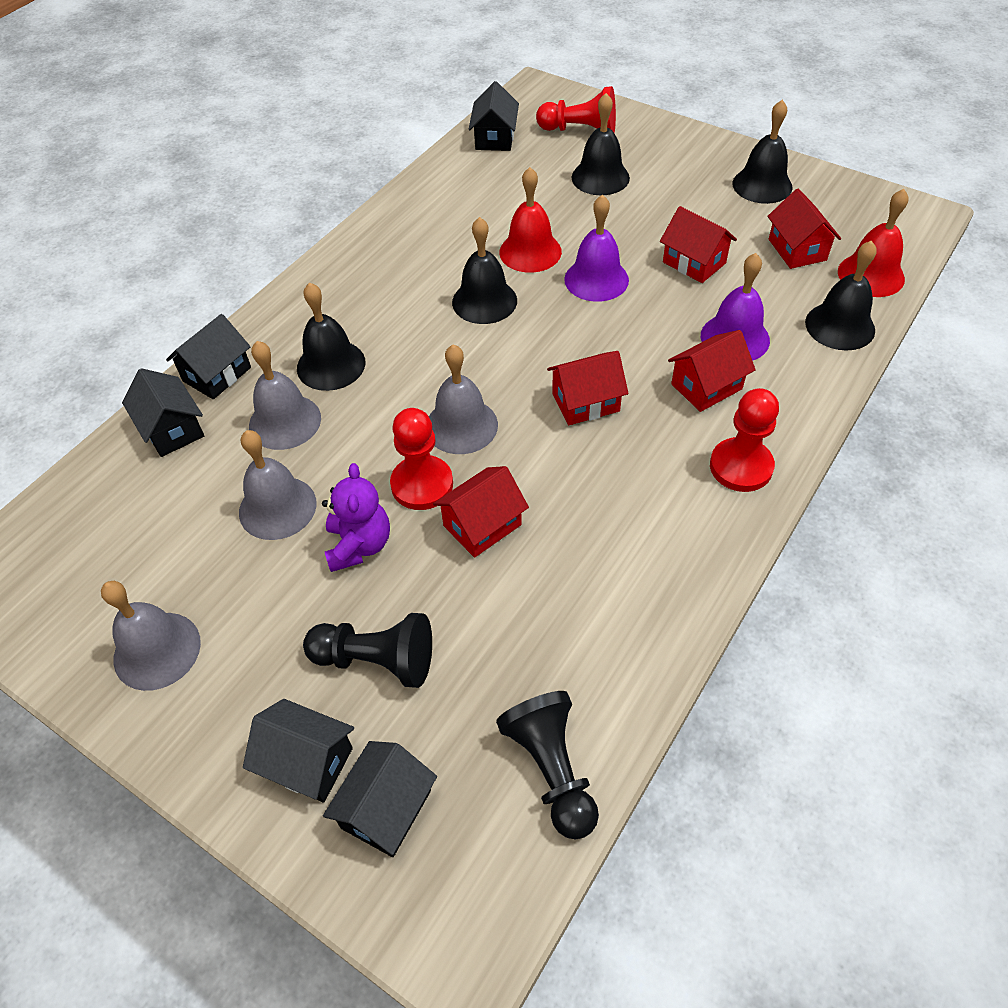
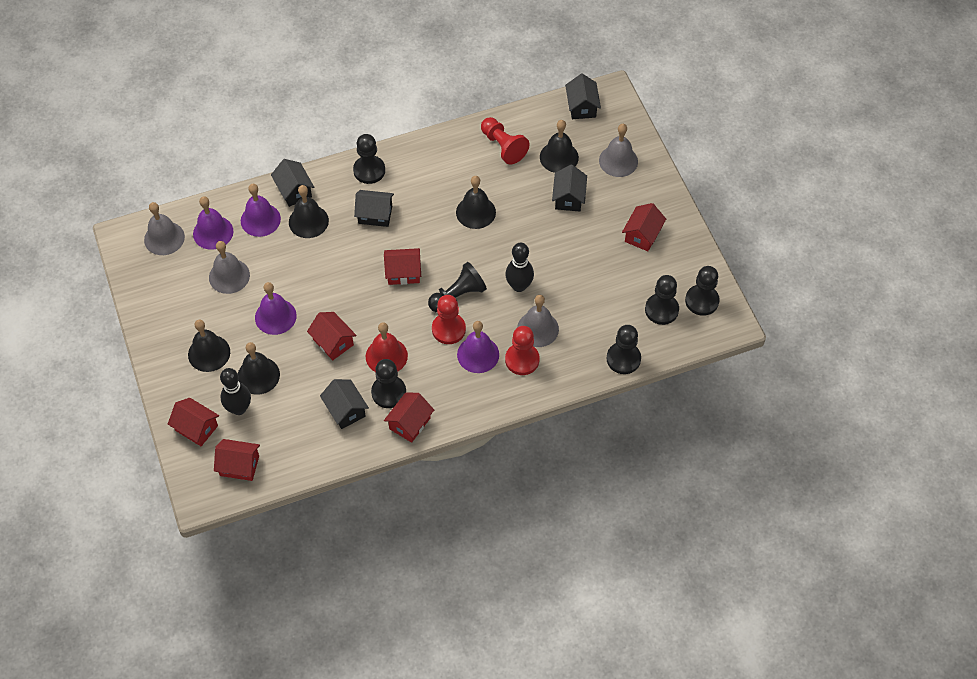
black bowling pin: 0 -> 2
black pawn: 2 -> 6
purple bell: 2 -> 4
purple teddy bear: 1 -> 0
red bell: 2 -> 1
red house: 5 -> 6

